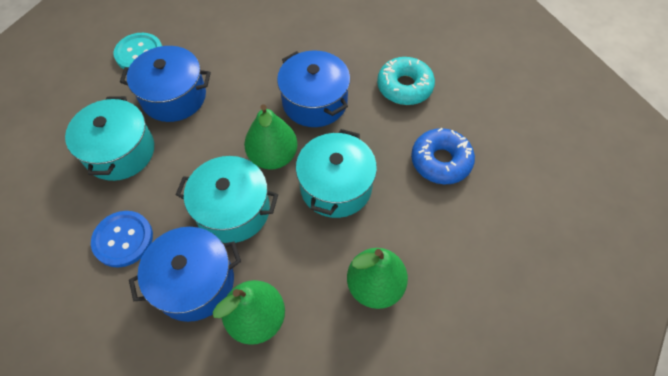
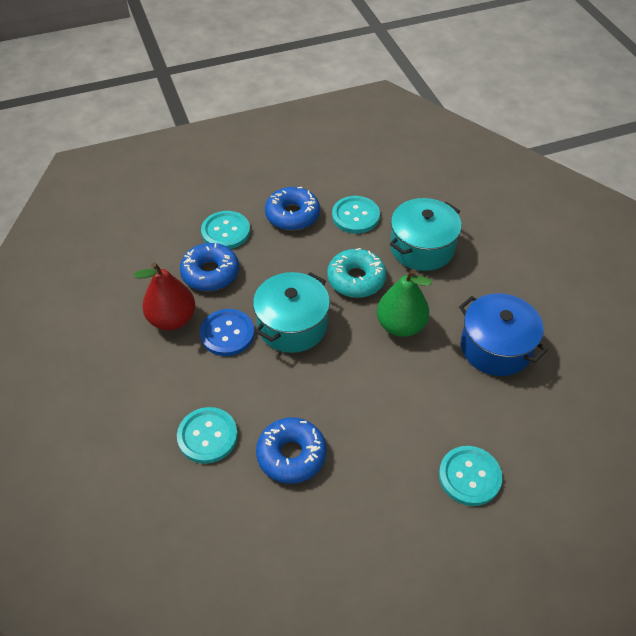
blue donut: 1 -> 3
blue pot: 3 -> 1
green pear: 3 -> 1
red pear: 0 -> 1
turquoise button: 1 -> 4
turquoise pot: 3 -> 2

